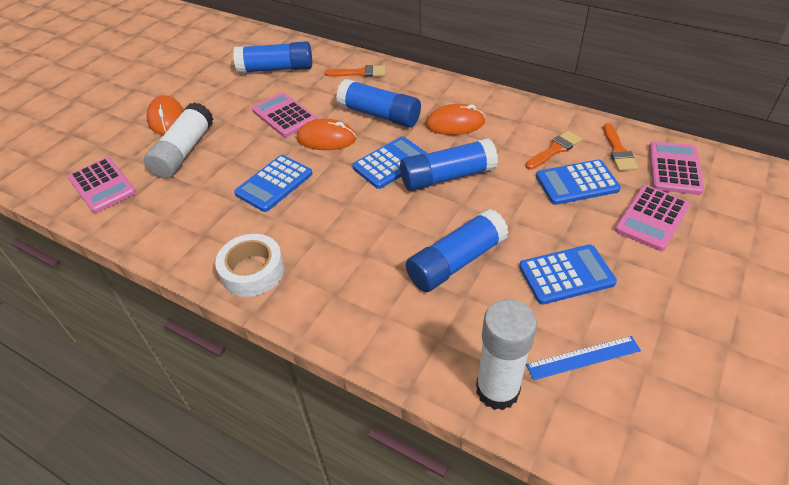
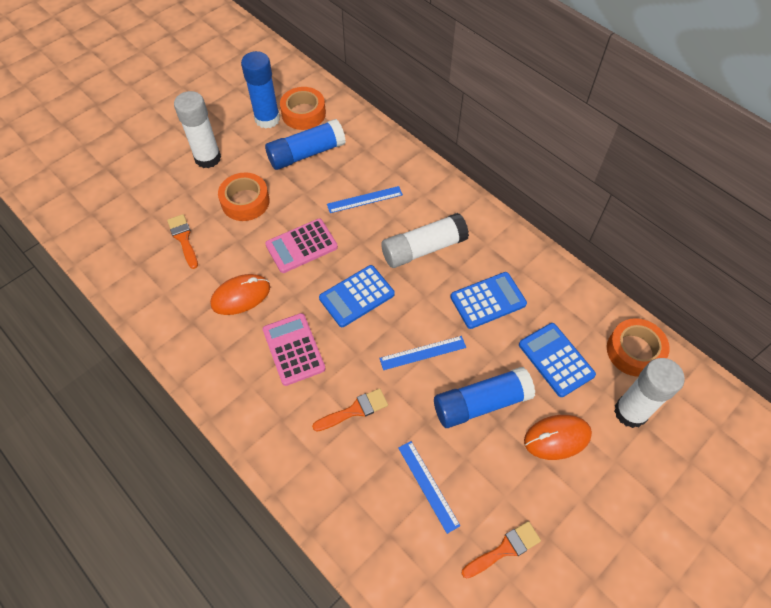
blue calculator: 4 -> 3
blue glue stick: 4 -> 3
blue ruler: 1 -> 3
orange mouse: 3 -> 2
orange tape: 0 -> 3
pink calculator: 4 -> 2
white glue stick: 2 -> 3
white tape: 1 -> 0

